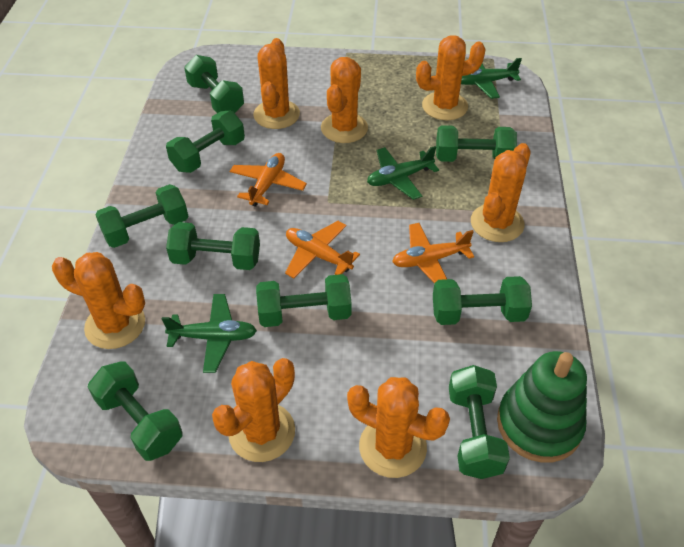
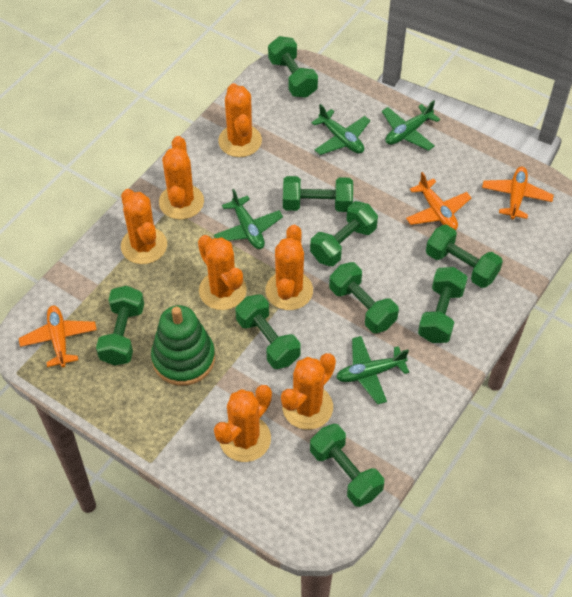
green plane: 3 -> 4

